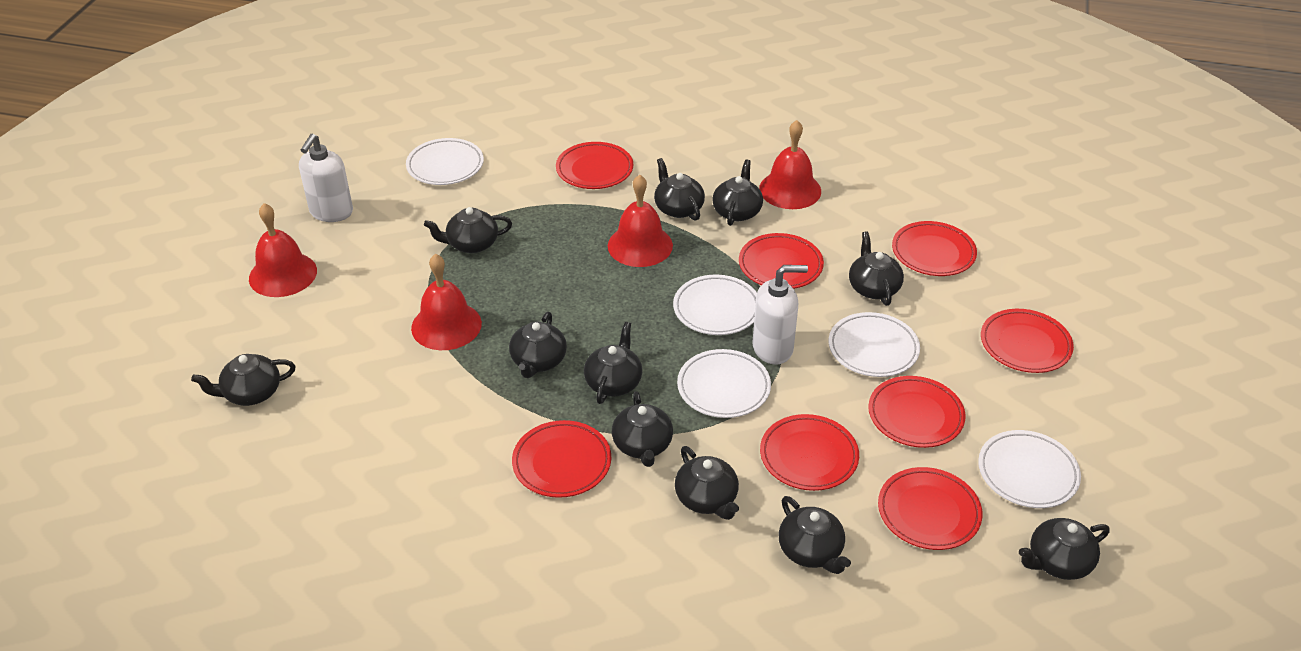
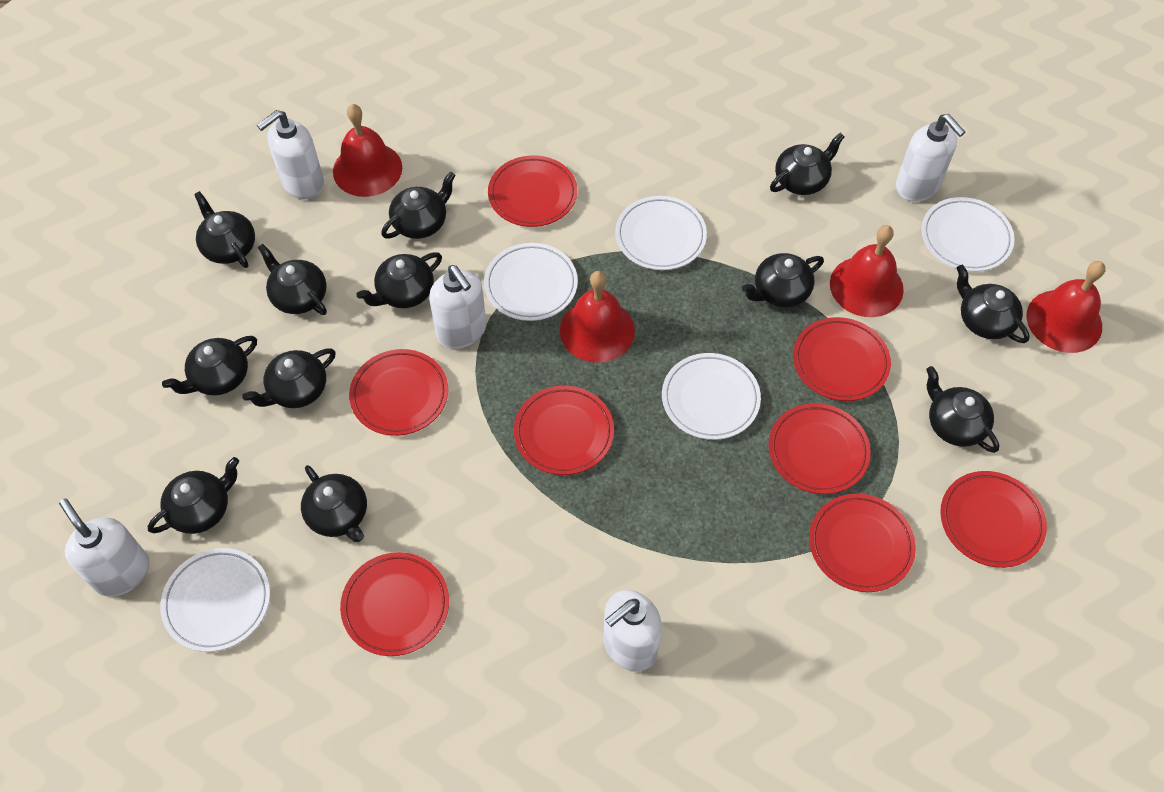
black teapot: 11 -> 12
white soap dispenser: 2 -> 5

